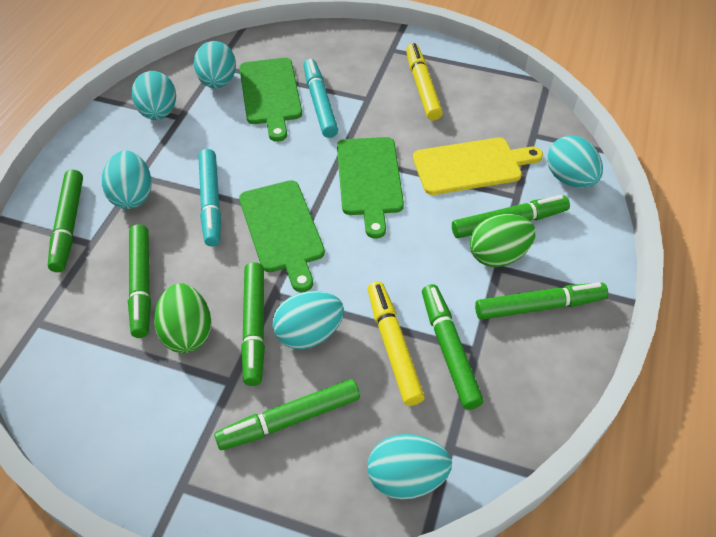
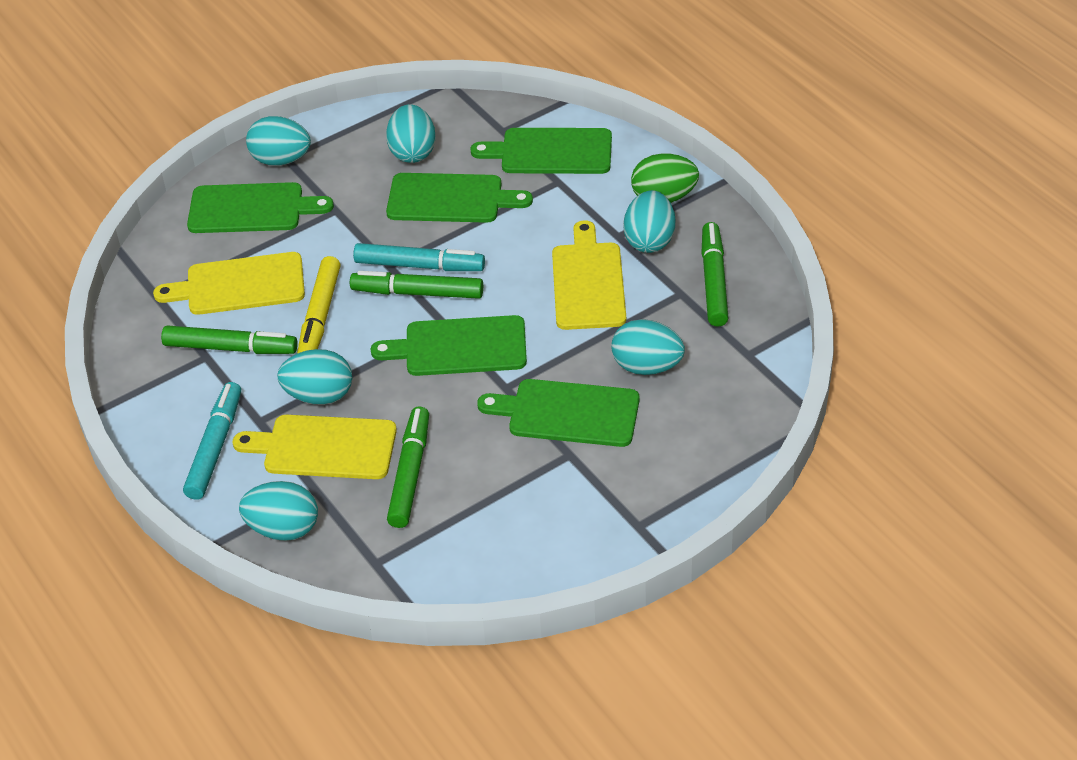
green cutting board: 3 -> 5
green egg: 2 -> 1
green marker: 7 -> 4
yellow cutting board: 1 -> 3
yellow marker: 2 -> 1

